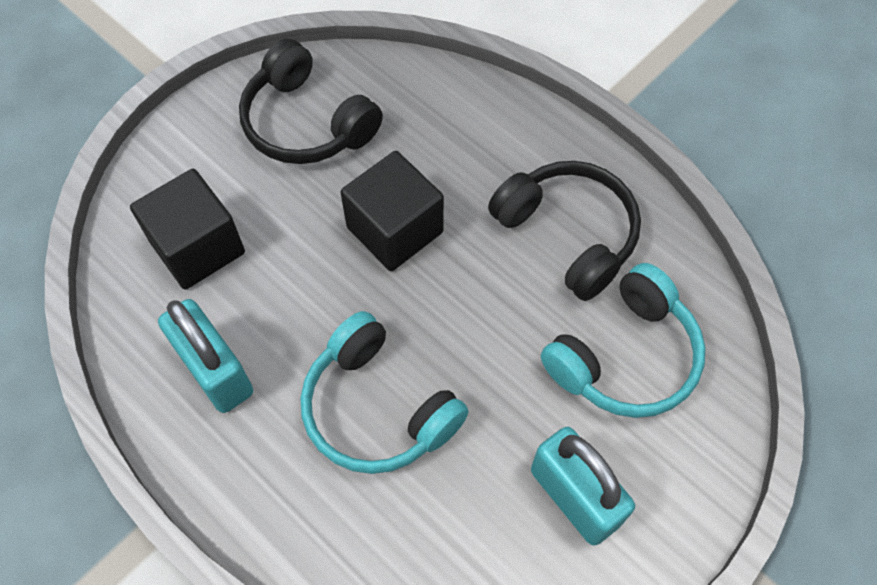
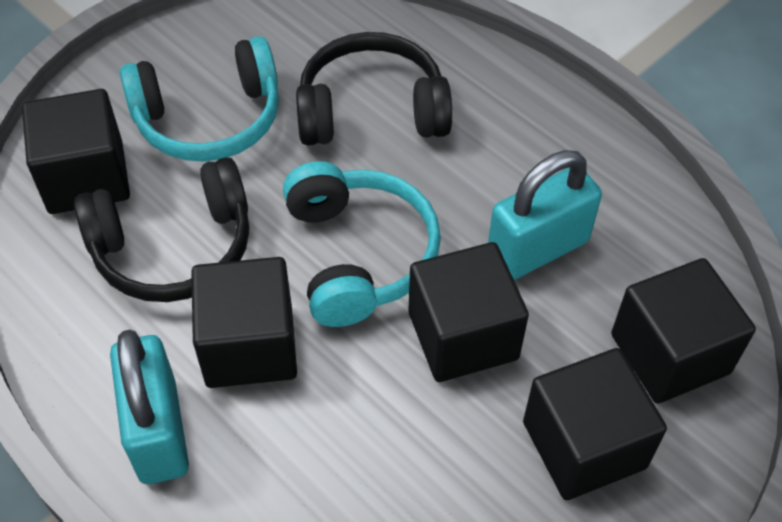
black cube: 2 -> 5

